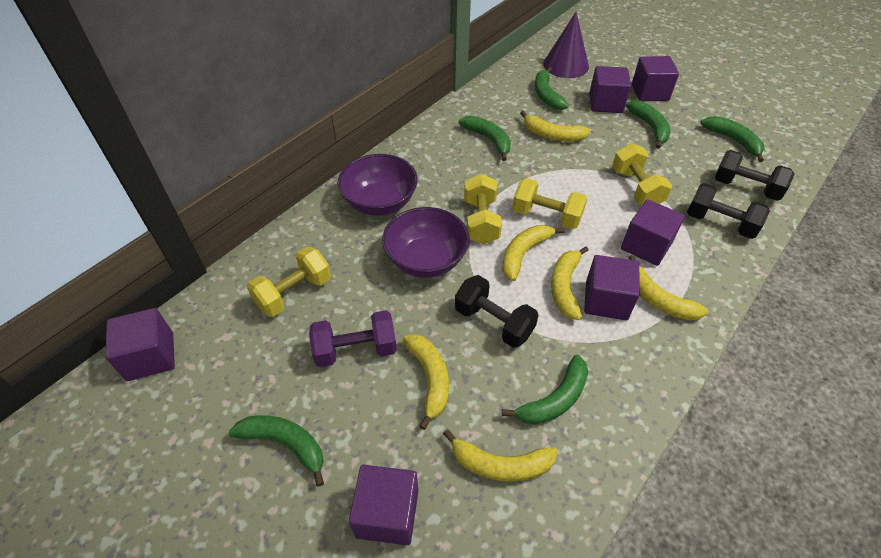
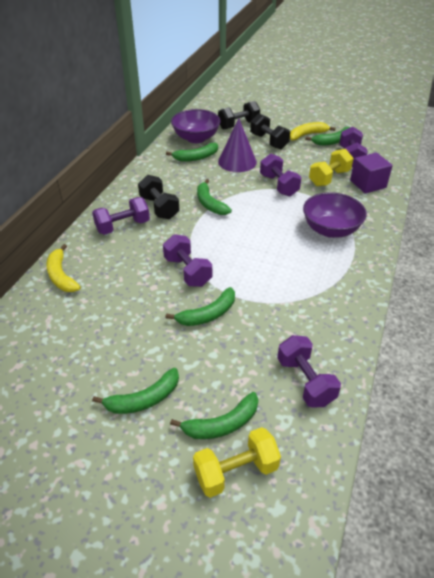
purple cube: 6 -> 1
purple dumbbell: 1 -> 5
yellow banana: 6 -> 2
yellow dumbbell: 4 -> 2

